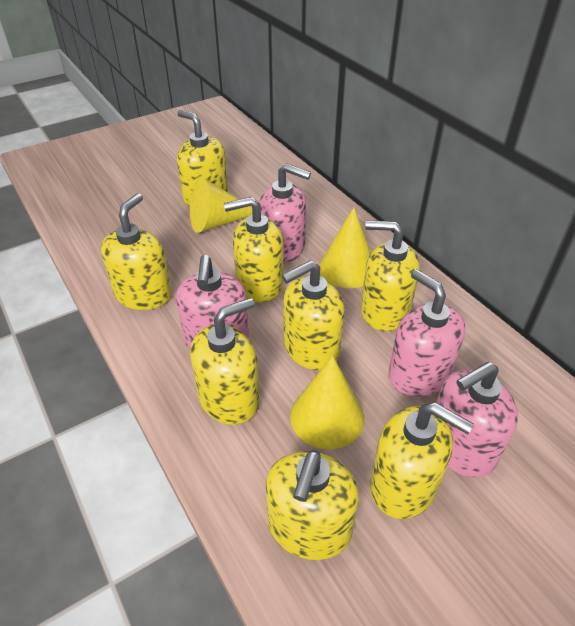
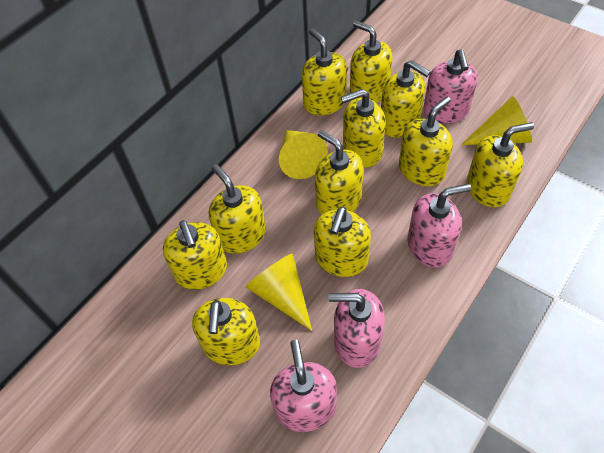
yellow soap dispenser: 8 -> 11

